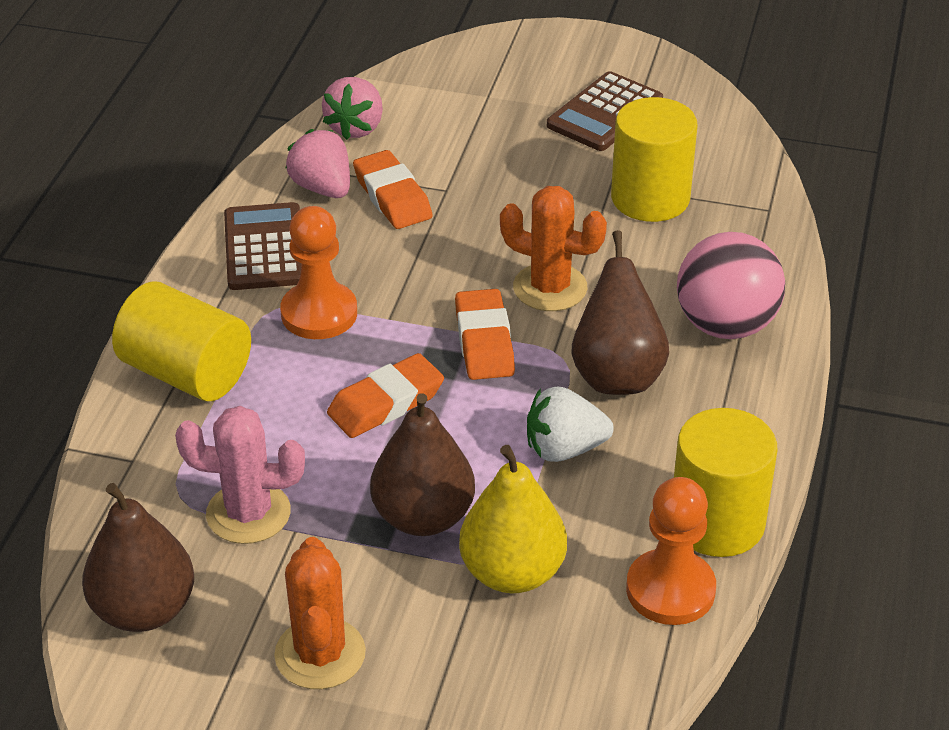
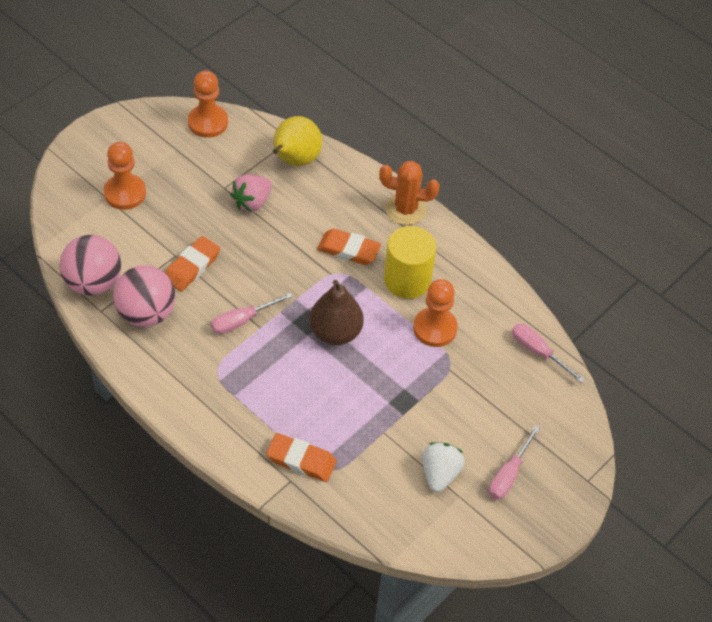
brown calculator: 2 -> 0
brown pear: 3 -> 1
orange cactus: 2 -> 1
orange pawn: 2 -> 3
pink ball: 1 -> 2
pink cactus: 1 -> 0
pink screwdriver: 0 -> 3
pink strawberry: 2 -> 1
yellow cylinder: 3 -> 1

